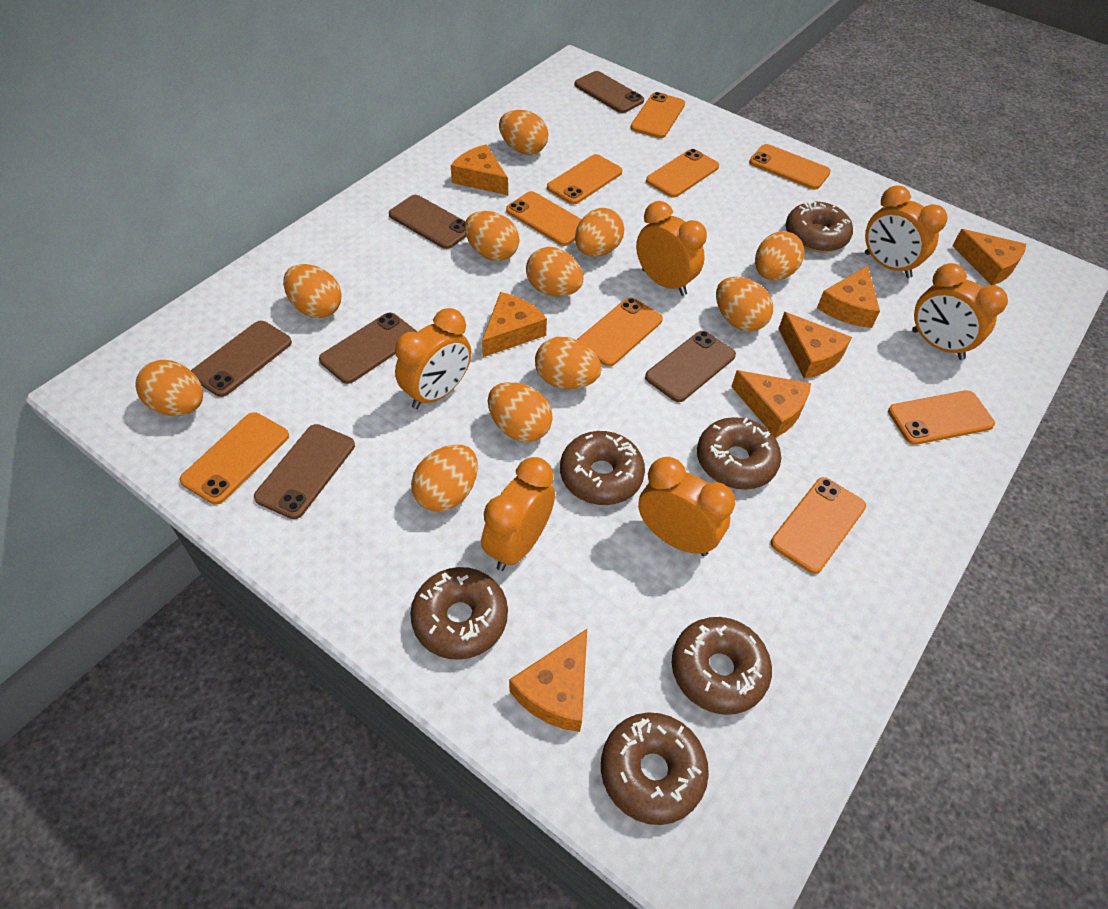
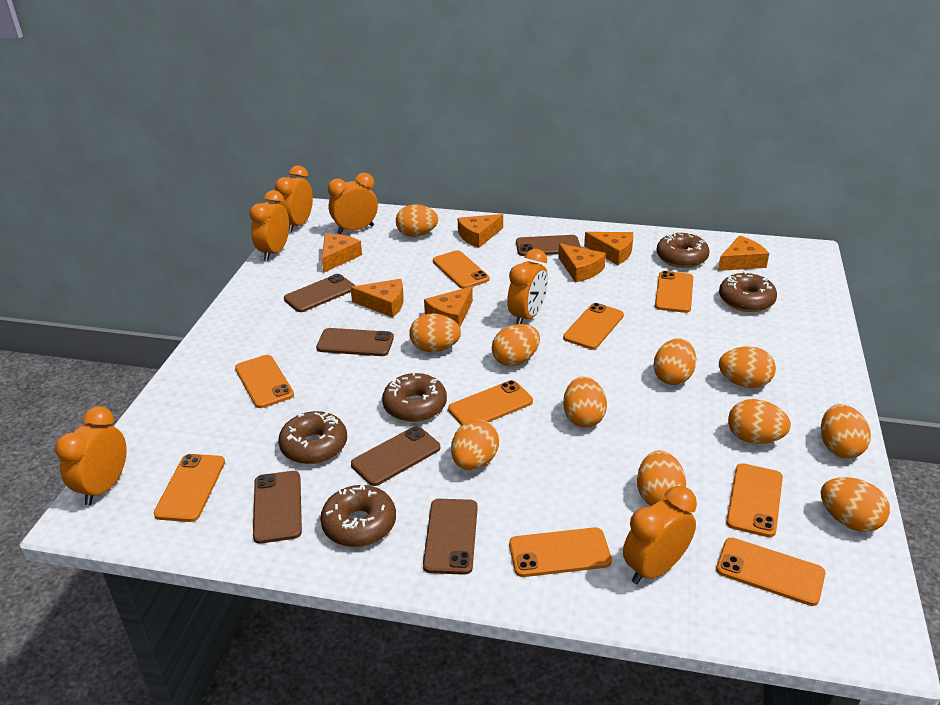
brown donut: 6 -> 5

